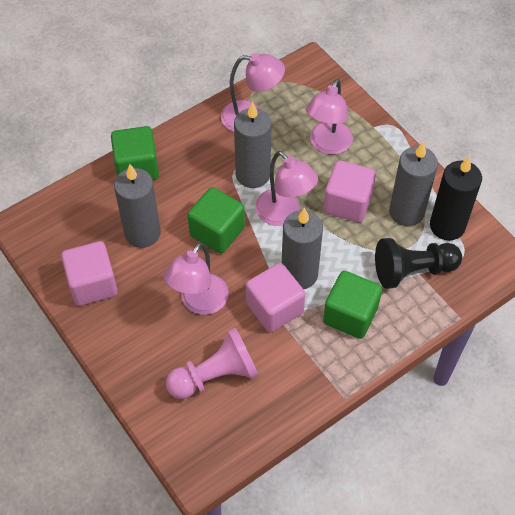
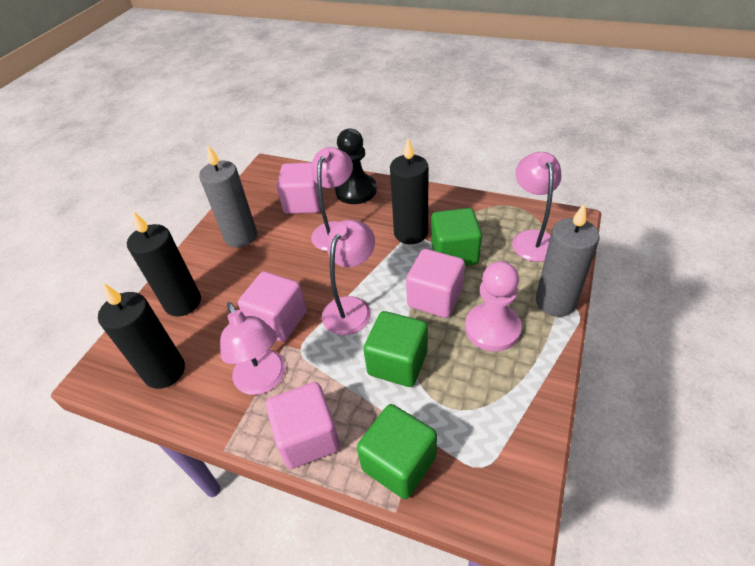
black candle: 1 -> 3
grey candle: 4 -> 2
pink cube: 3 -> 4

